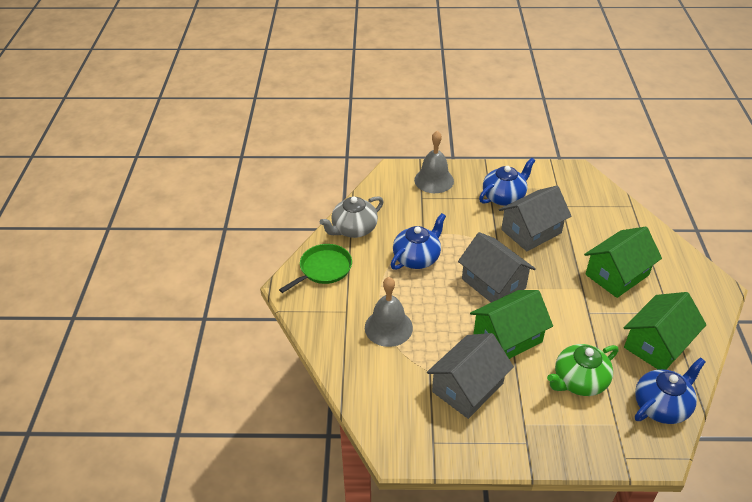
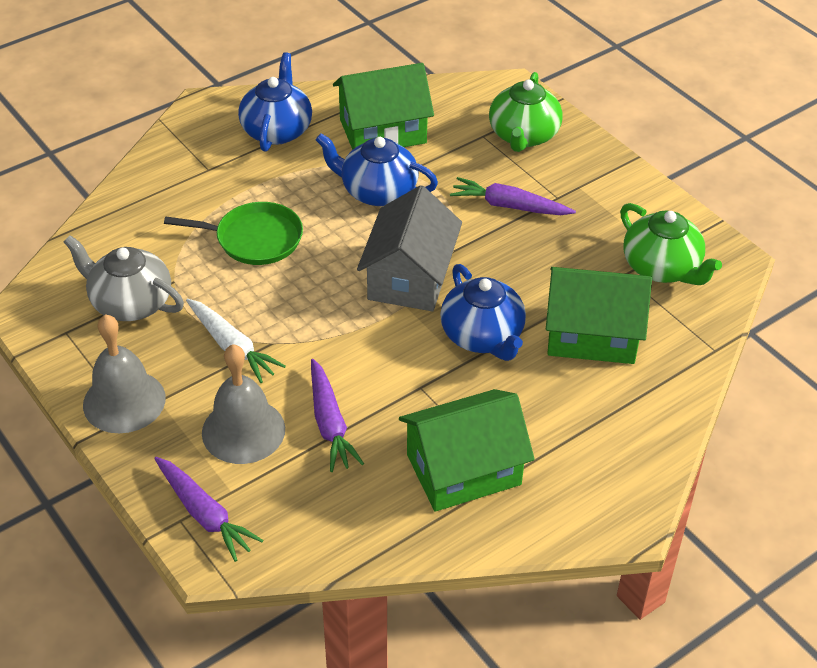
green teapot: 1 -> 2
grey house: 3 -> 1
purple carrot: 0 -> 3
white carrot: 0 -> 1

